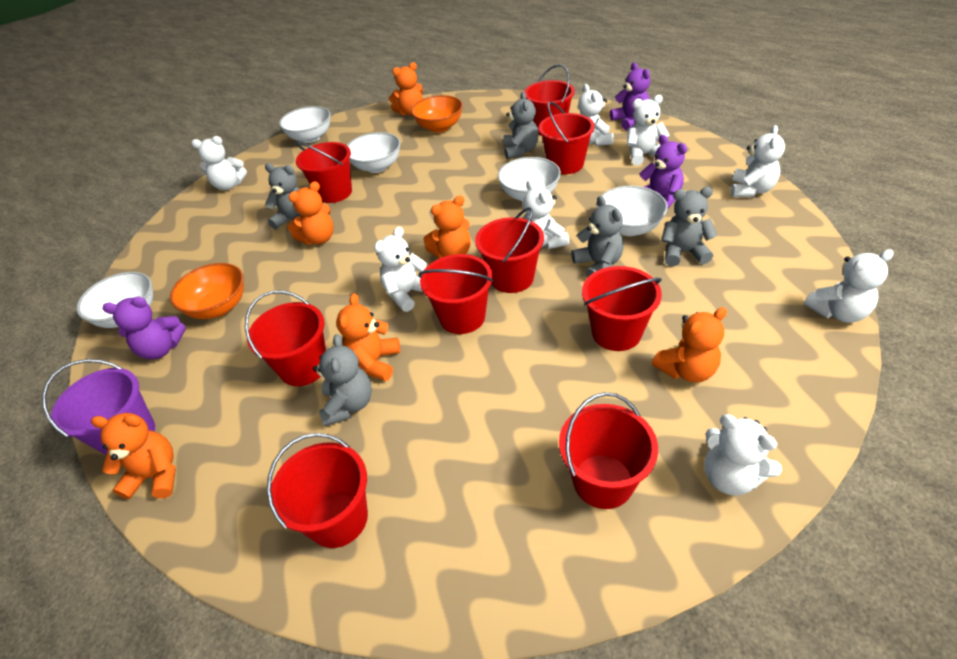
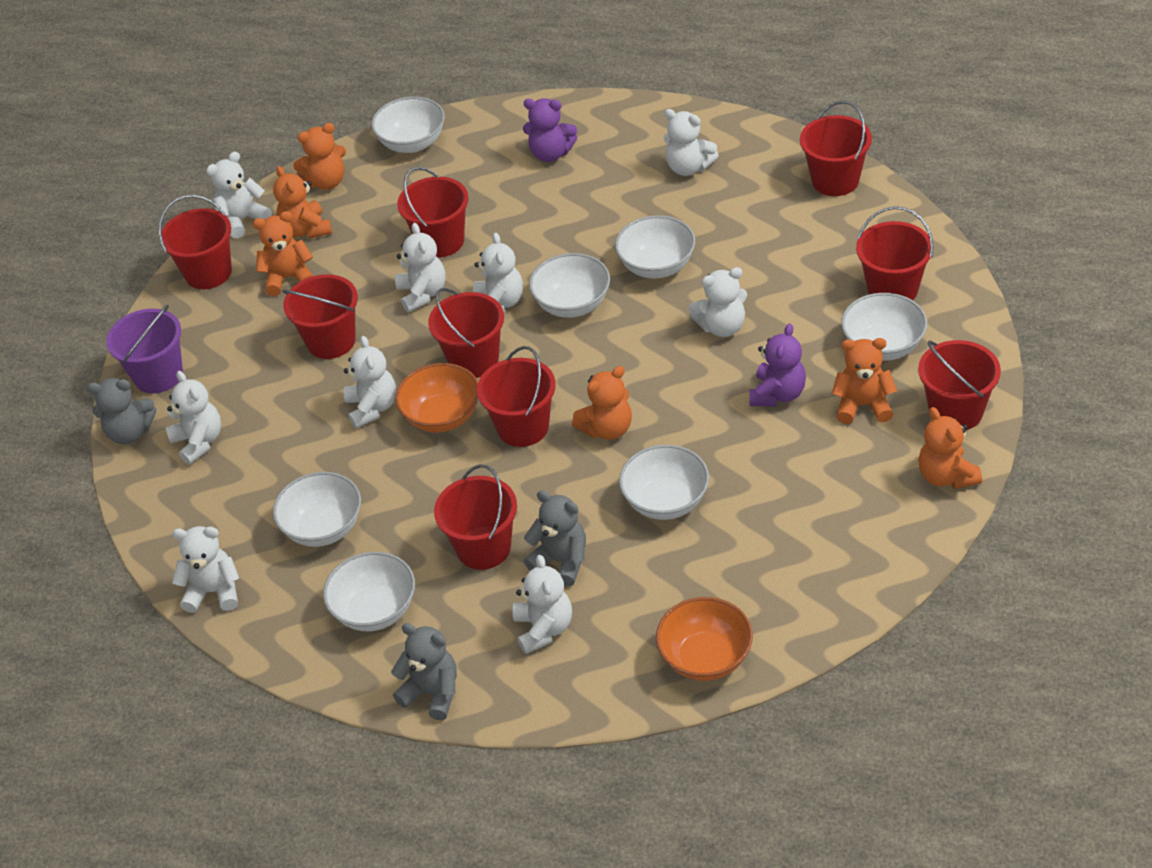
grey teddy bear: 5 -> 3
purple teddy bear: 3 -> 2
white bowl: 5 -> 7
white teddy bear: 8 -> 9

